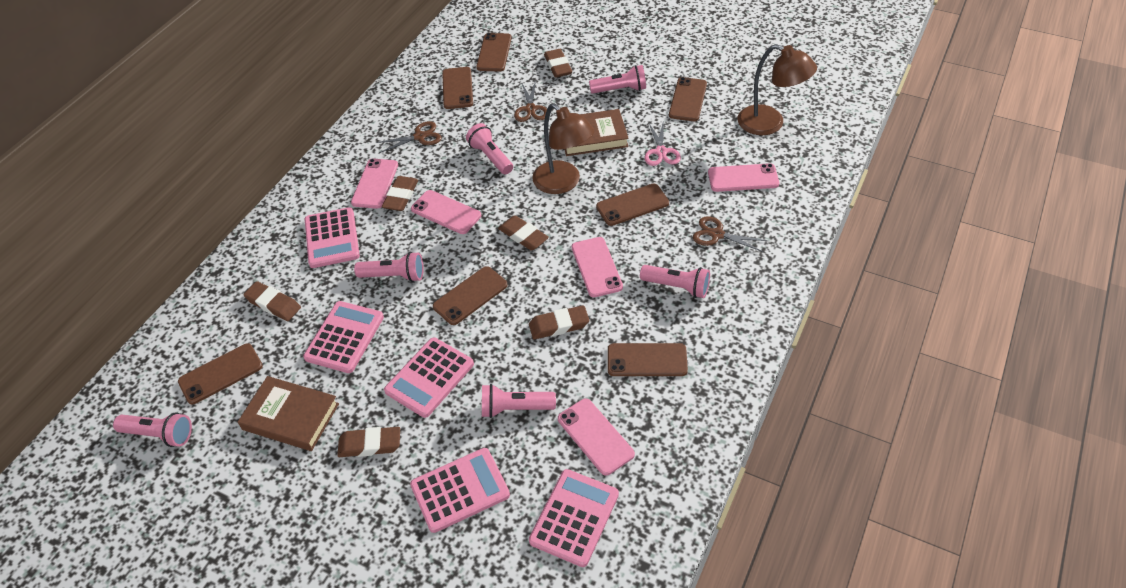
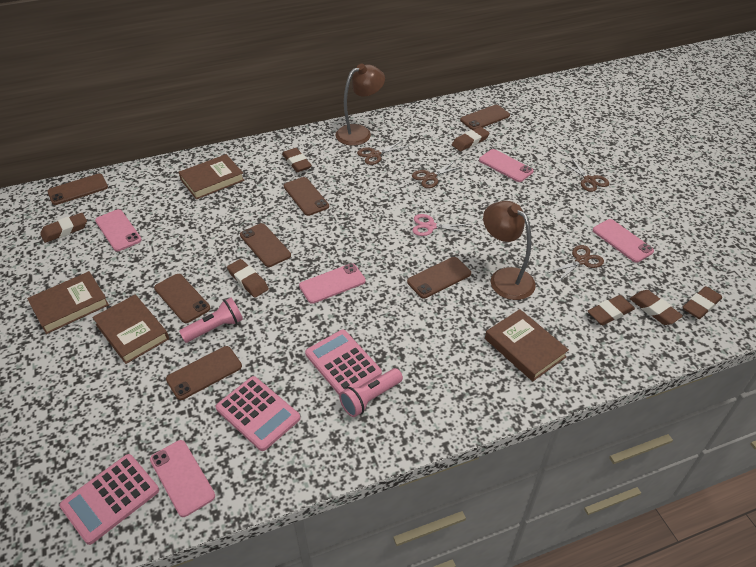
brown book: 2 -> 4
brown eraser: 6 -> 7
brown scissors: 3 -> 4
pink calculator: 5 -> 3
pink flashlight: 6 -> 2

